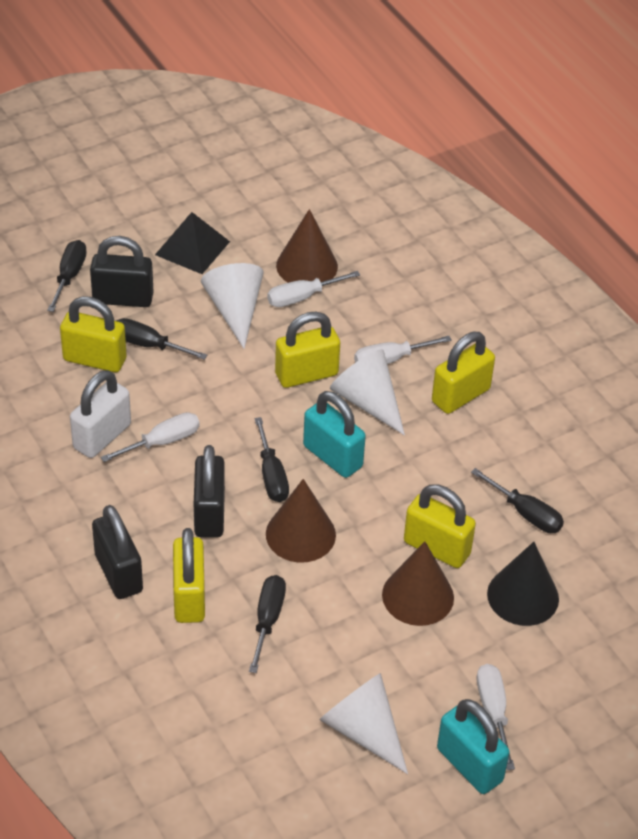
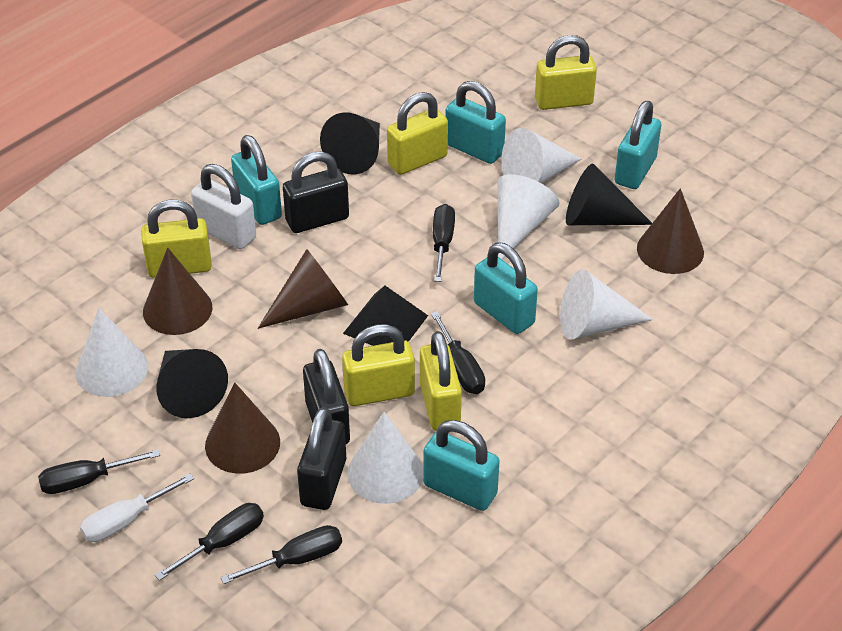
black cone: 1 -> 3
brown cone: 3 -> 4
turquoise padlock: 2 -> 5
white cone: 3 -> 5
white screwdriver: 4 -> 1

